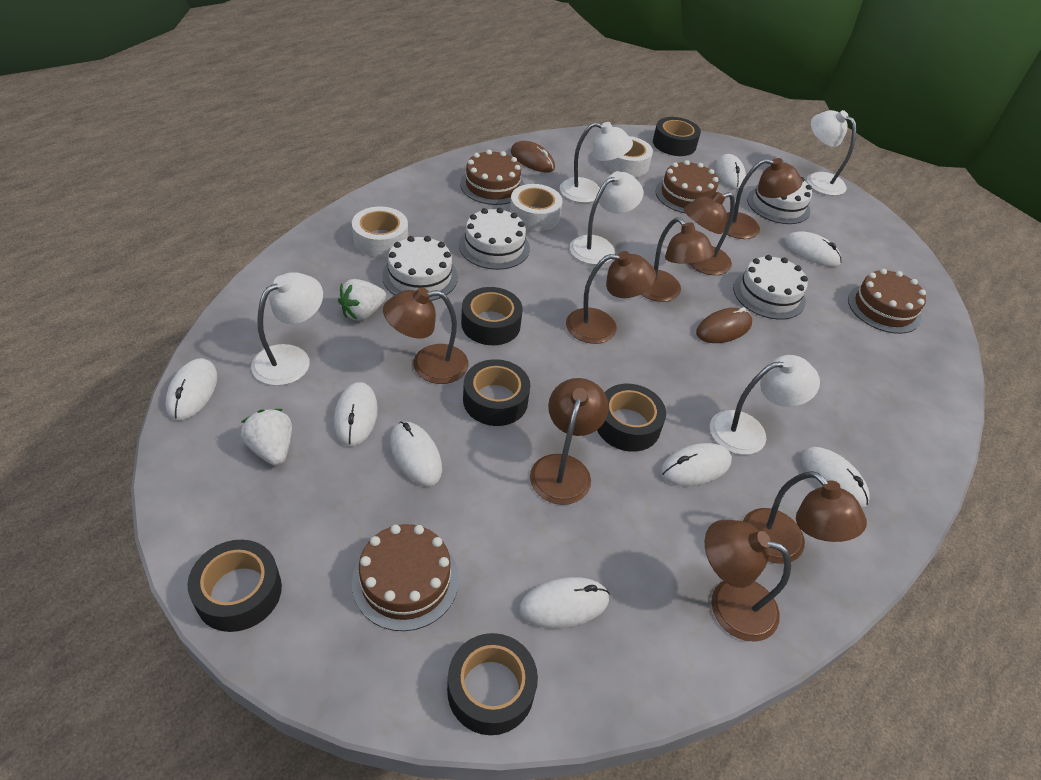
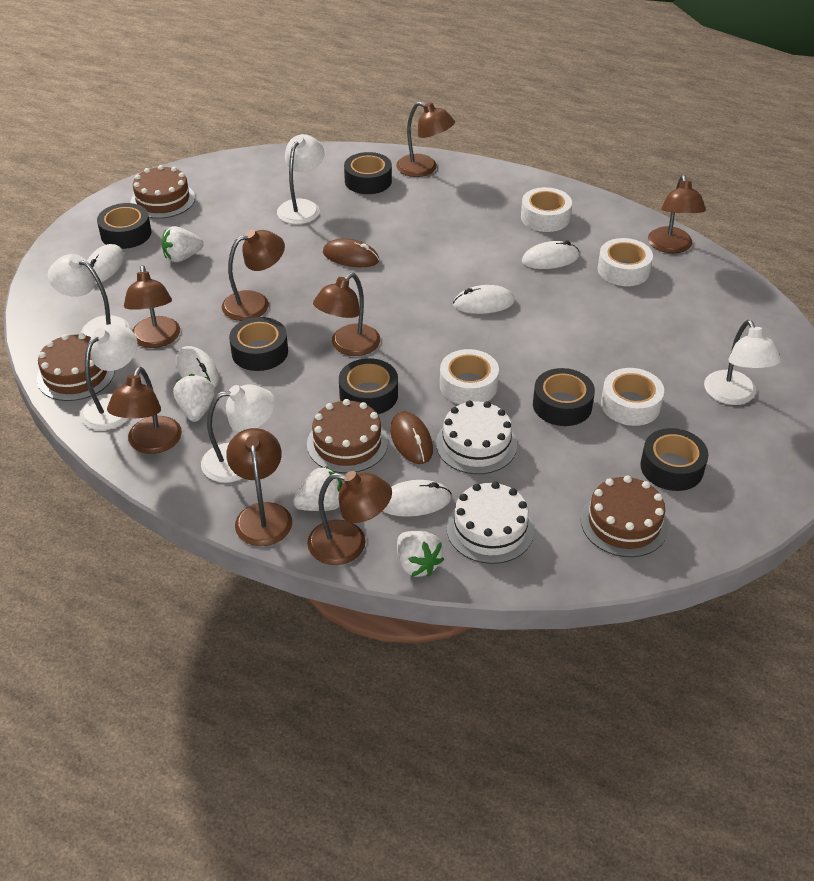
white cake: 4 -> 2
white mouse: 8 -> 5
white strawberry: 2 -> 4
white tape: 3 -> 4

